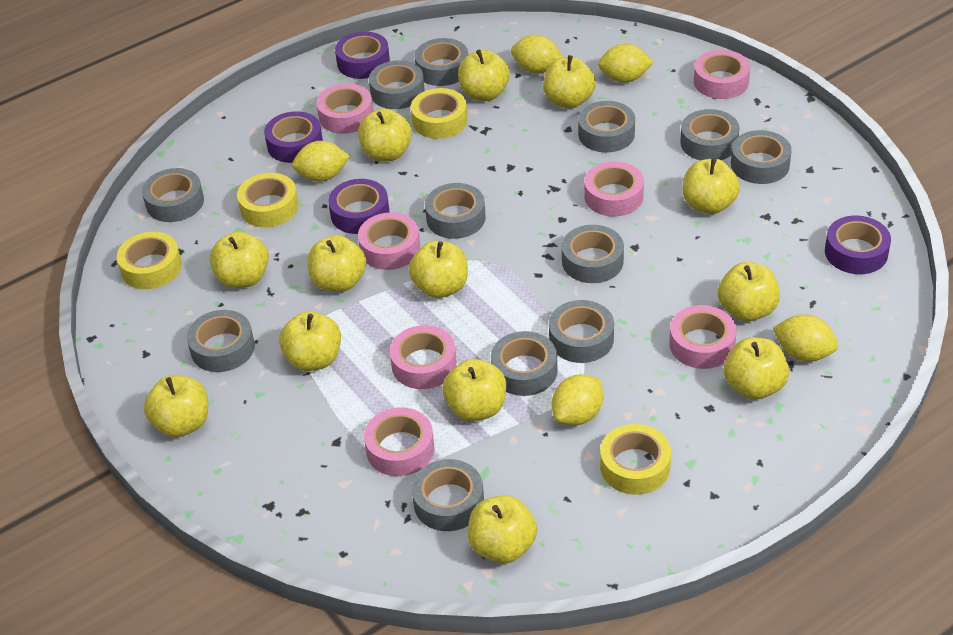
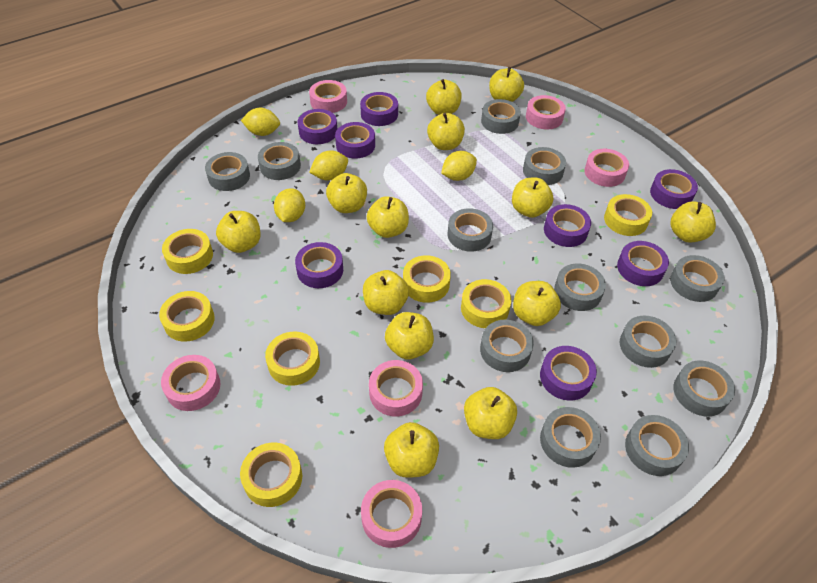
pink tape: 7 -> 6
purple tape: 4 -> 8
yellow lemon: 5 -> 4
yellow tape: 4 -> 7

